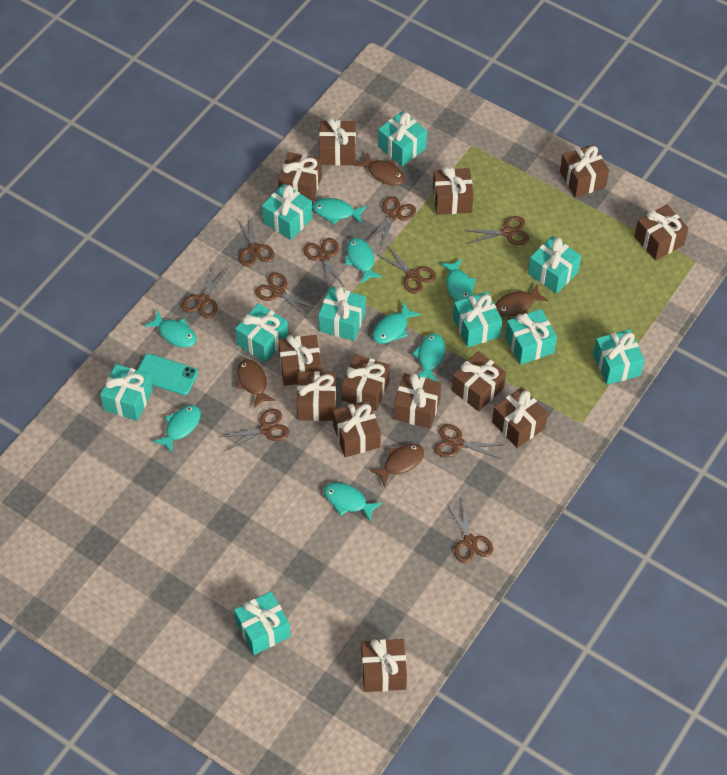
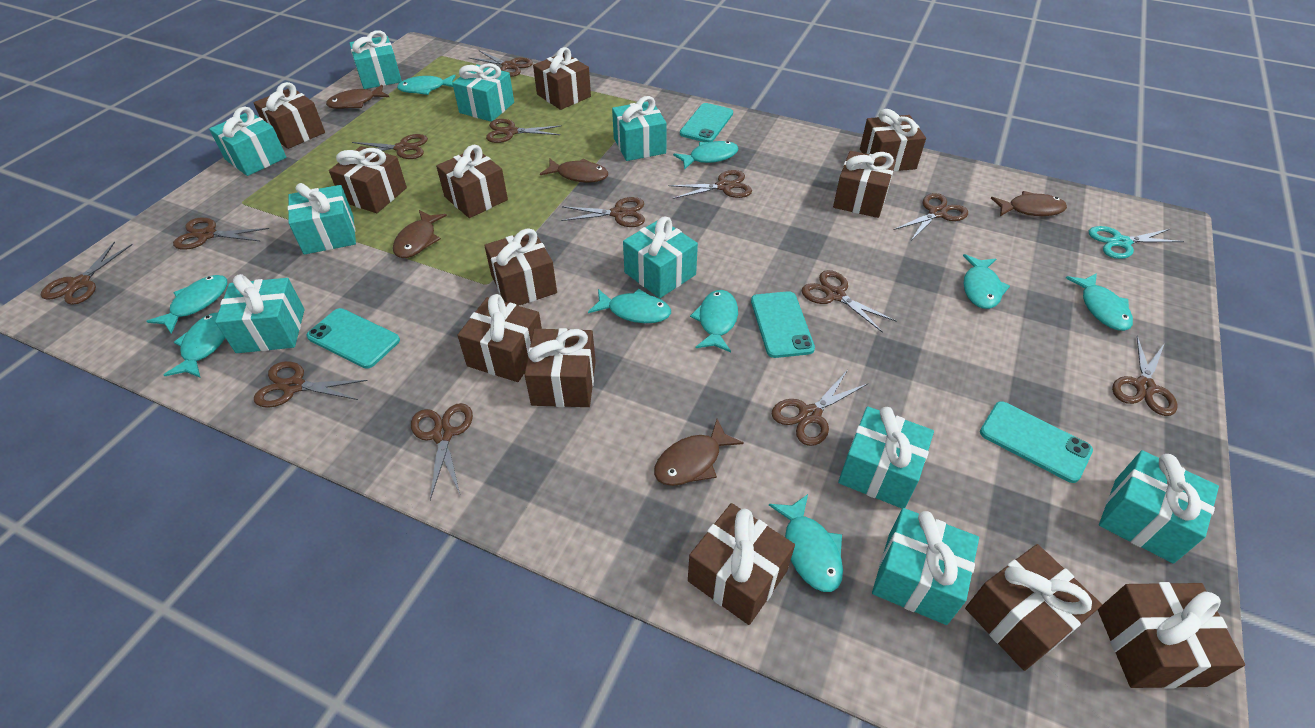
brown fish: 4 -> 5
brown gift: 13 -> 12
brown scissors: 10 -> 13
turquoise fish: 8 -> 9
turquoise phone: 1 -> 4
turquoise scissors: 0 -> 1

